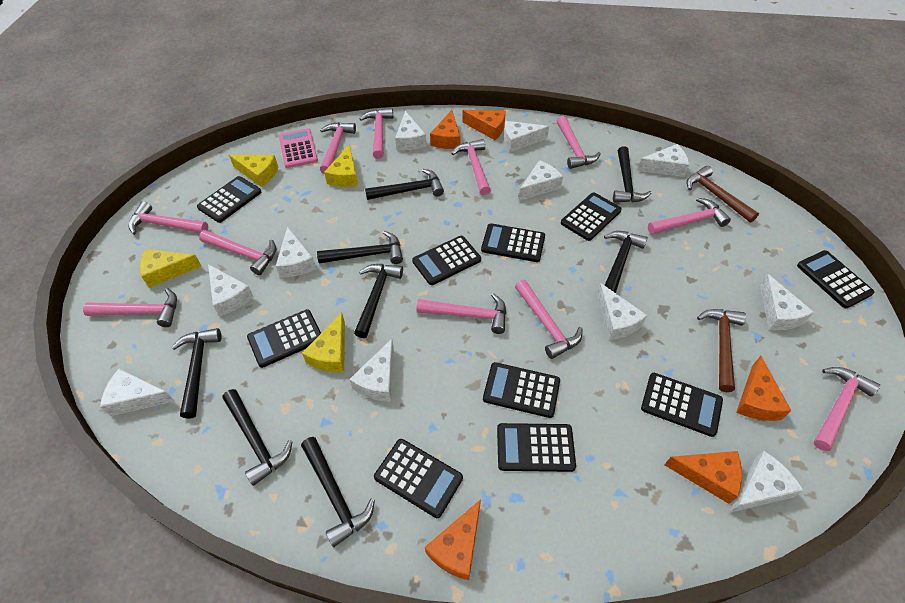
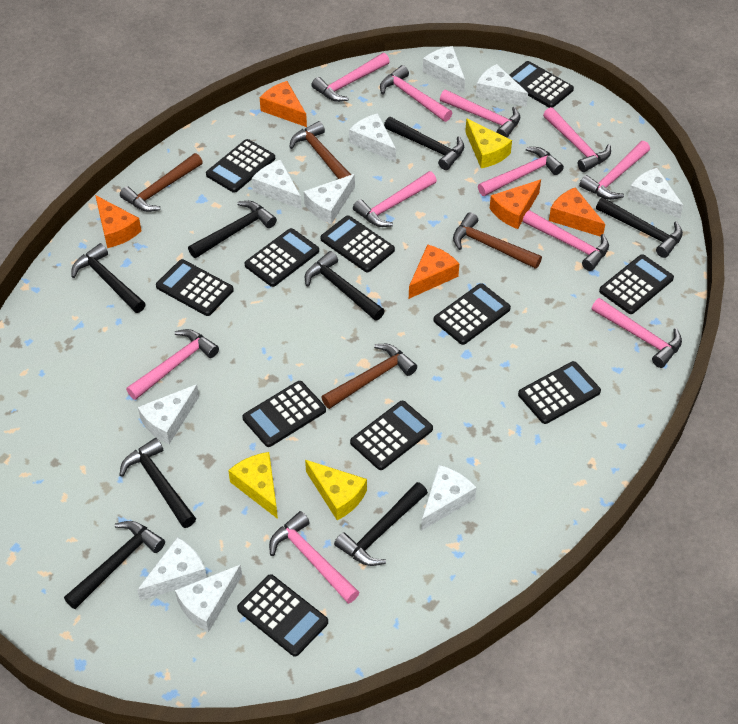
black calculator: 10 -> 11
brown hammer: 2 -> 4
pink calculator: 1 -> 0
white cheese: 11 -> 10
yellow cheese: 4 -> 3

